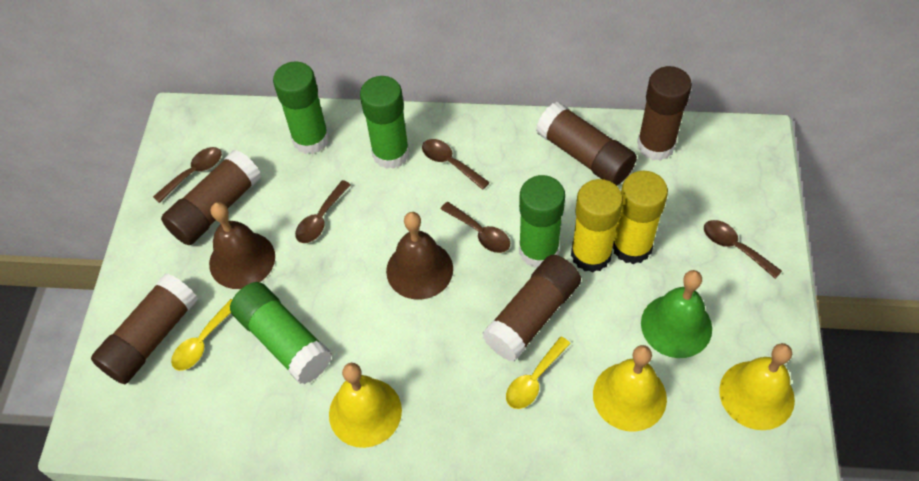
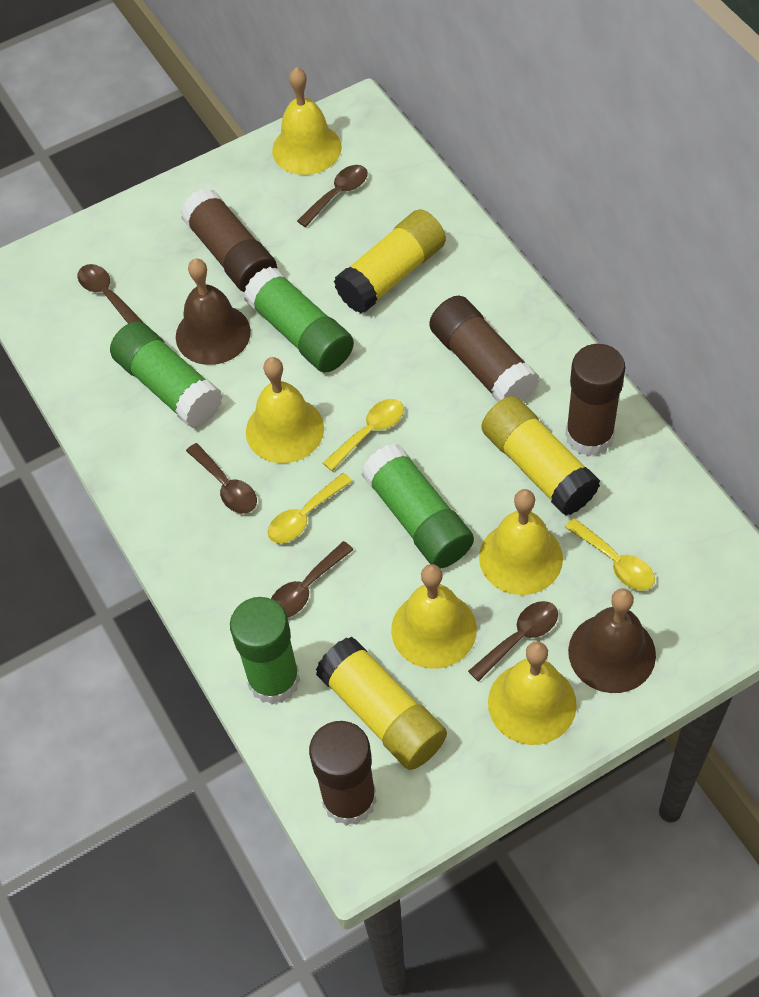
brown glue stick: 5 -> 4
green bell: 1 -> 0
yellow bell: 3 -> 5
yellow glue stick: 2 -> 3
yellow spoon: 2 -> 3

